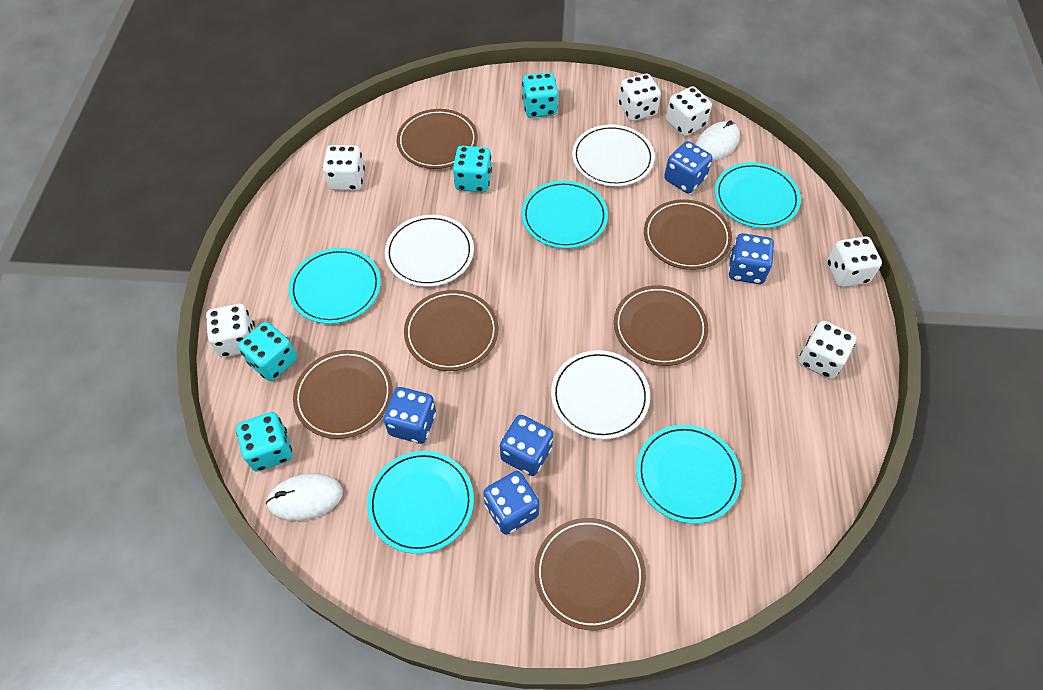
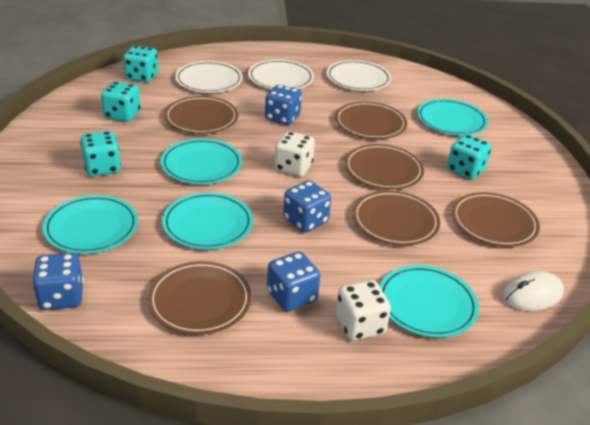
blue dice: 5 -> 4
white dice: 6 -> 2
white mouse: 2 -> 1

